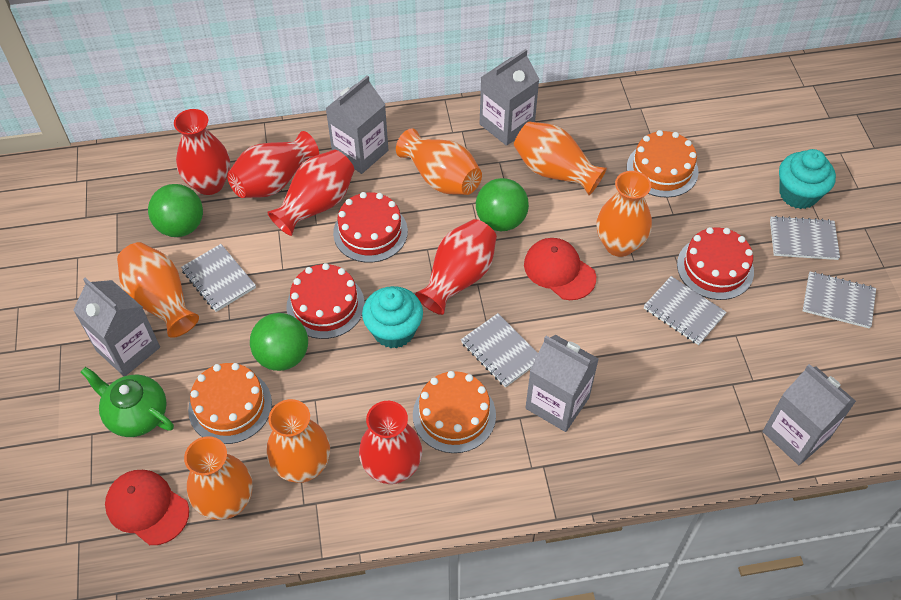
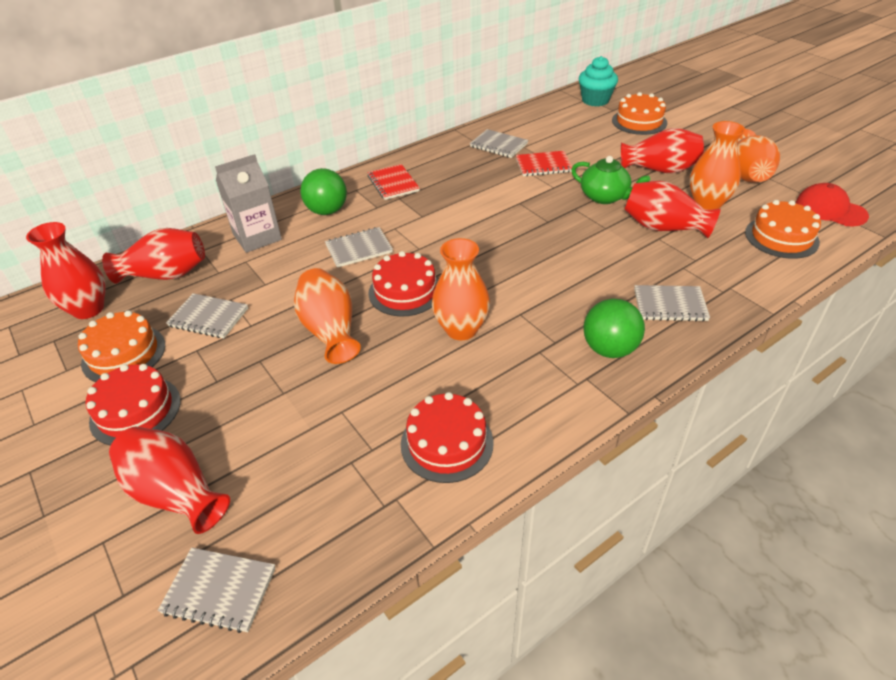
green ball: 3 -> 2
grey carton: 5 -> 1
orange vase: 6 -> 4
red cap: 2 -> 1
red notebook: 0 -> 2
turquoise cupcake: 2 -> 1

